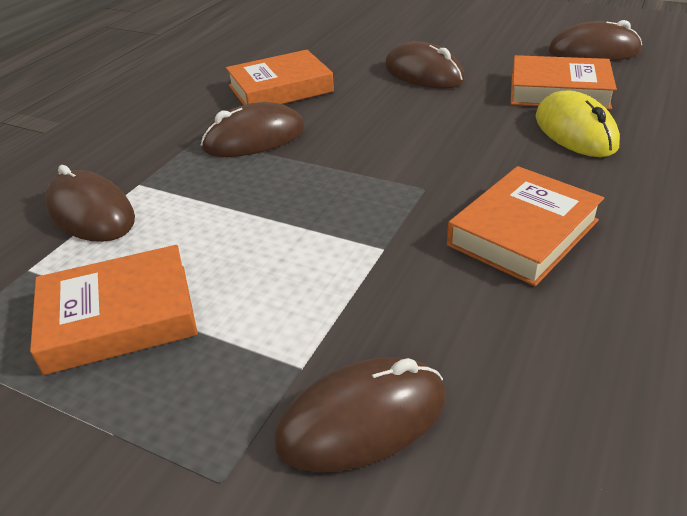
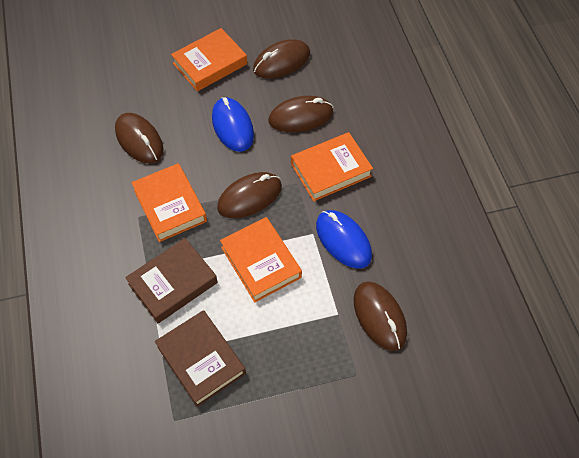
blue mouse: 0 -> 2
brown book: 0 -> 2
yellow mouse: 1 -> 0

